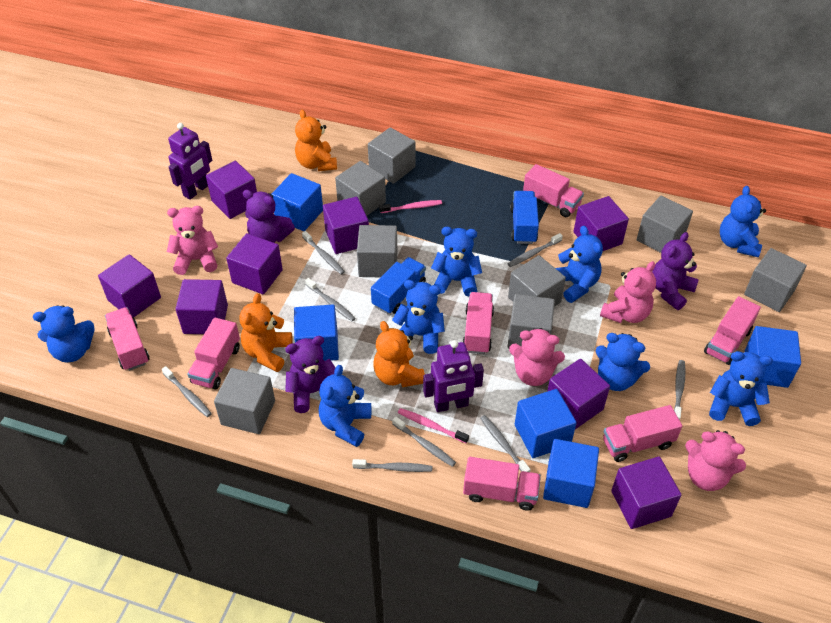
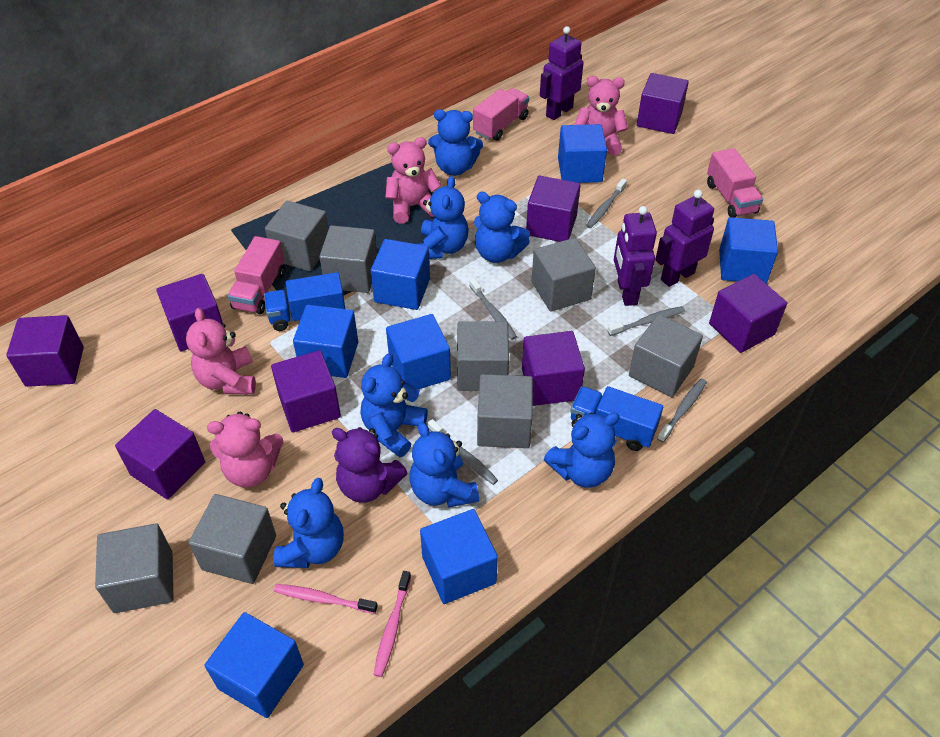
blue cube: 5 -> 7
blue teddy bear: 8 -> 7
grey toothbrush: 8 -> 5
orange teddy bear: 3 -> 0
pink truck: 7 -> 3
purple robot: 2 -> 3
purple teddy bear: 3 -> 1

